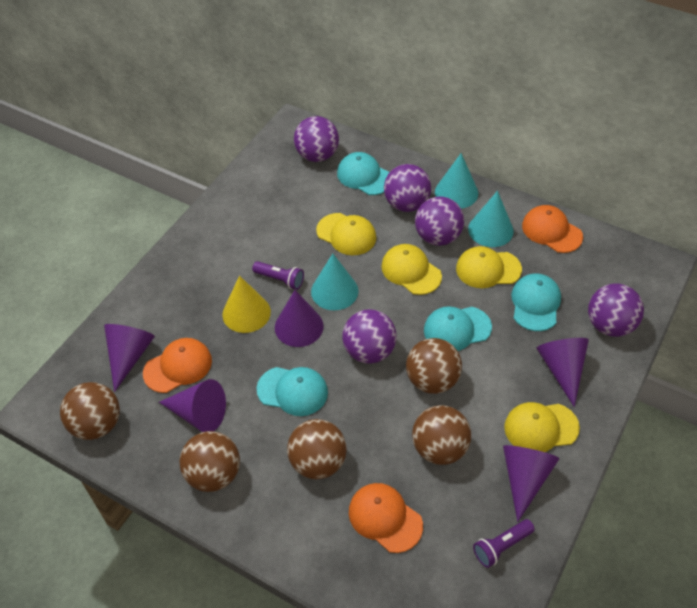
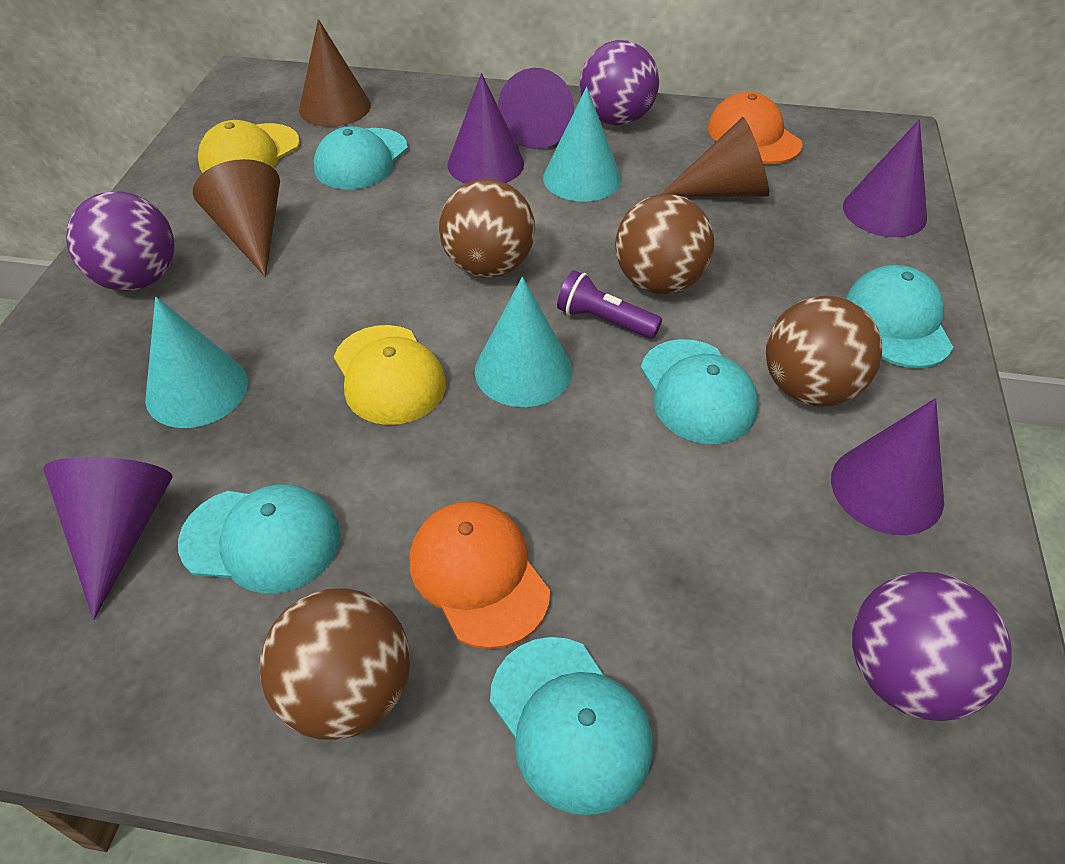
brown ball: 5 -> 4
brown cone: 0 -> 3
orange cap: 3 -> 2
purple ball: 5 -> 3
purple flashlight: 2 -> 1
turquoise cap: 4 -> 5
yellow cap: 4 -> 2
yellow cone: 1 -> 0

